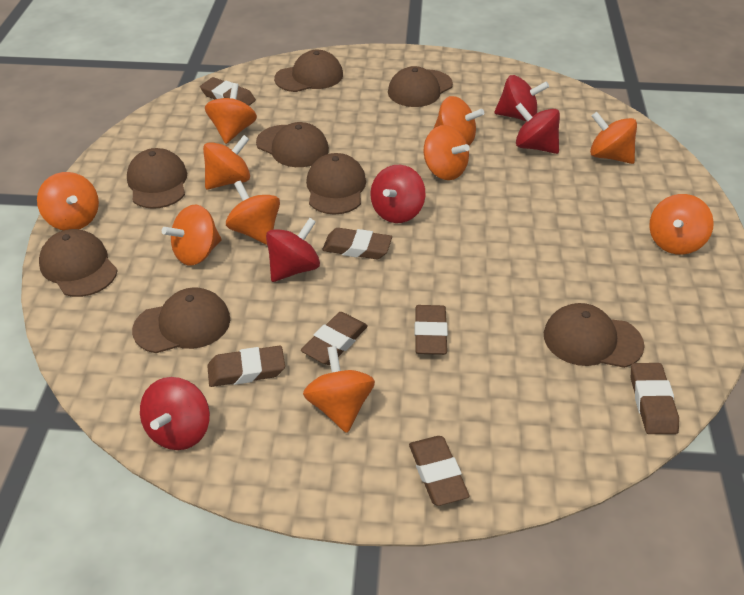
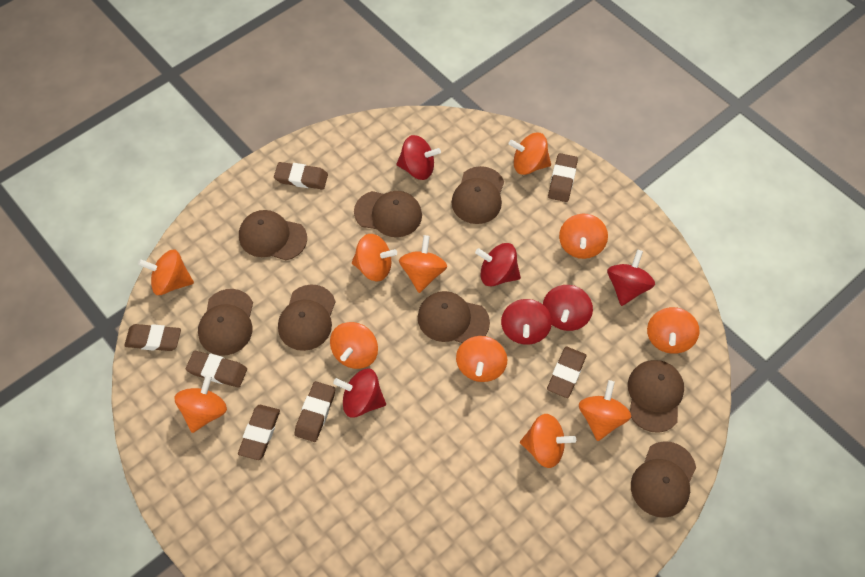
orange spinning top: 10 -> 11
red spinning top: 5 -> 6

